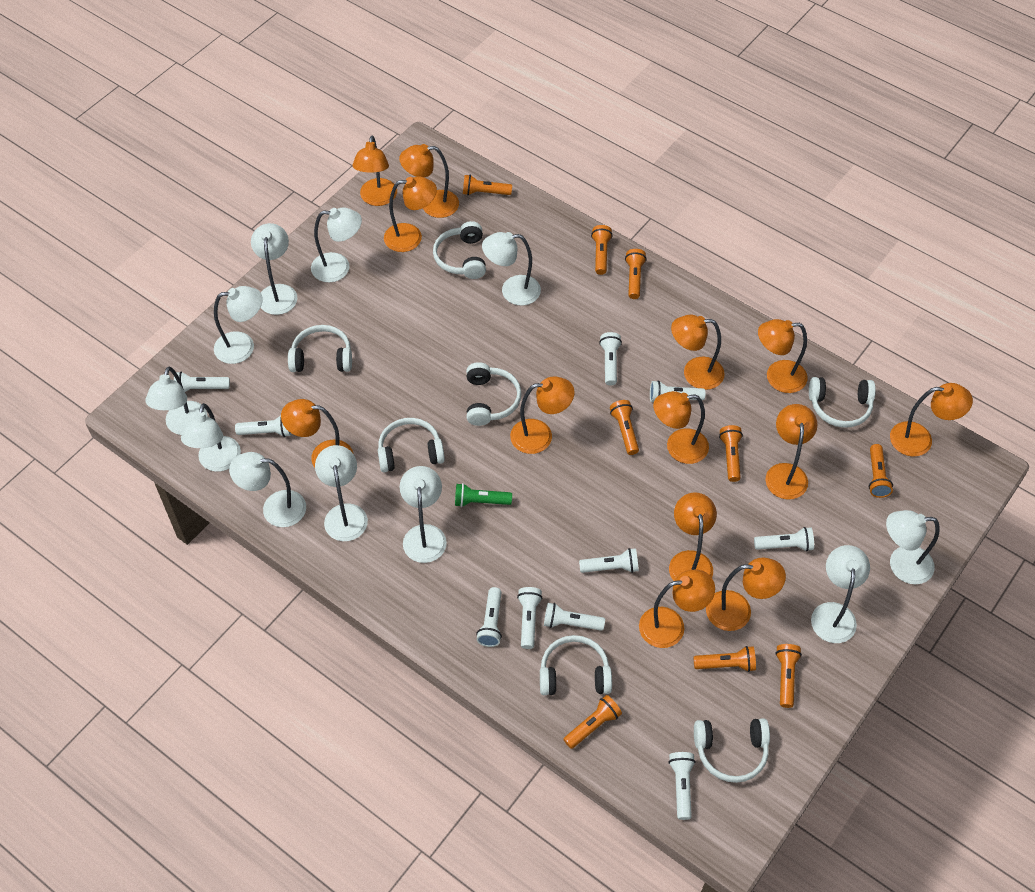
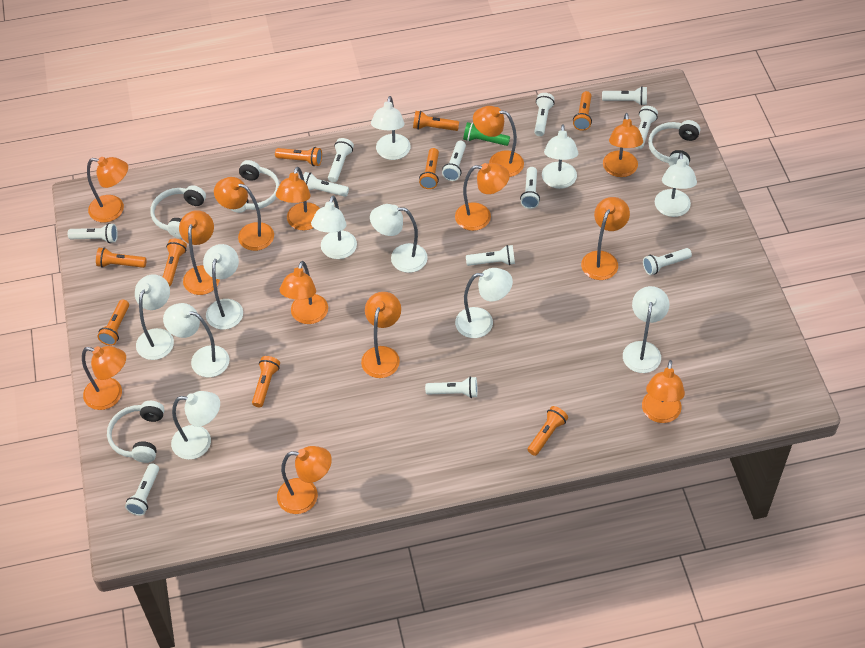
white flashlight: 10 -> 12
white headphones: 7 -> 4

